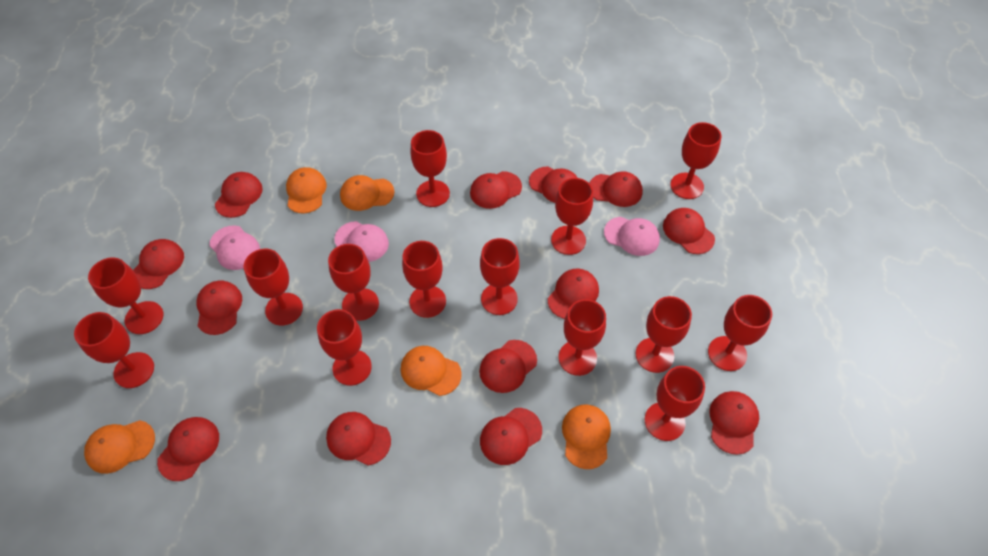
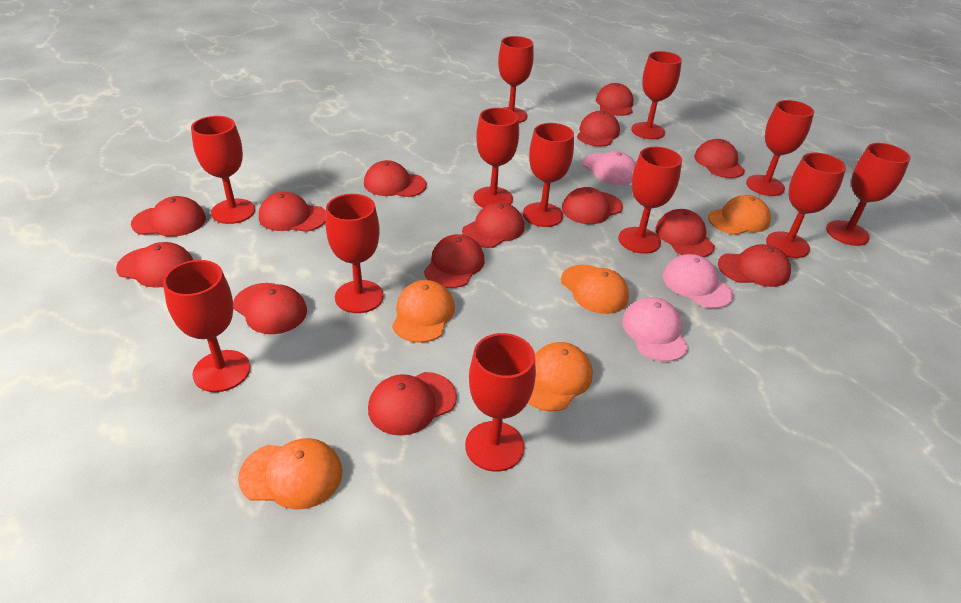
red cap: 13 -> 14
red goblet: 14 -> 12

